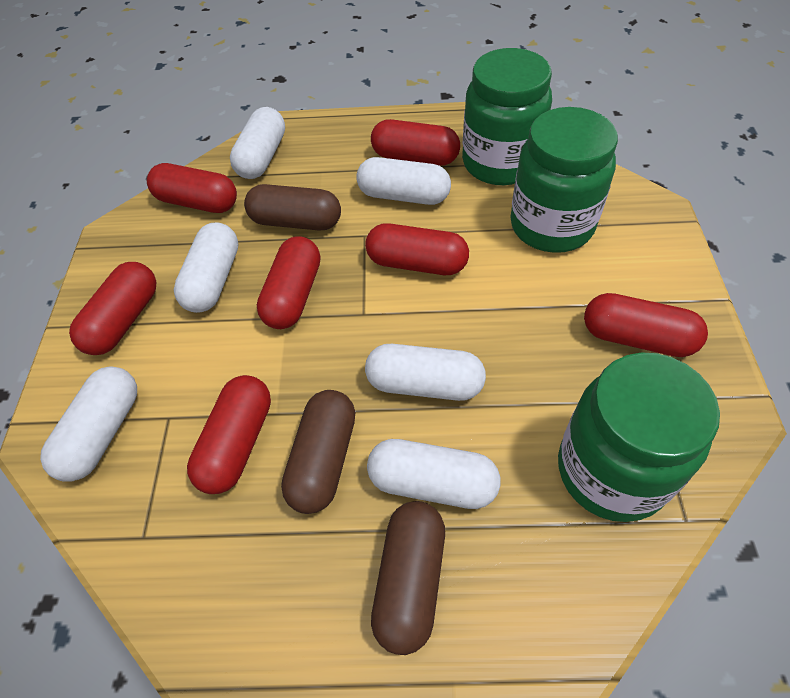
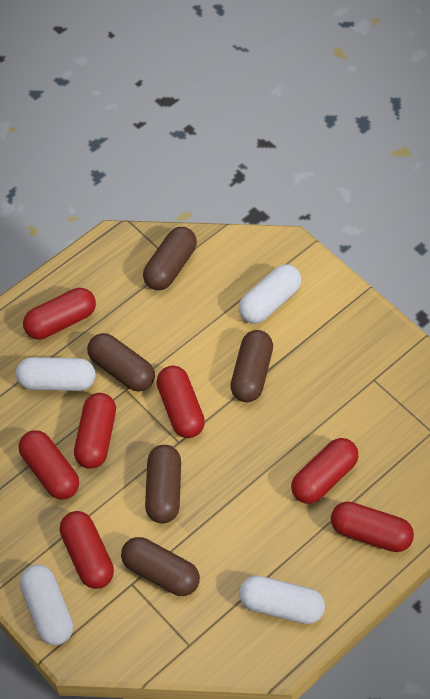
brown capsule: 3 -> 5
green jar: 3 -> 0
white capsule: 6 -> 4

